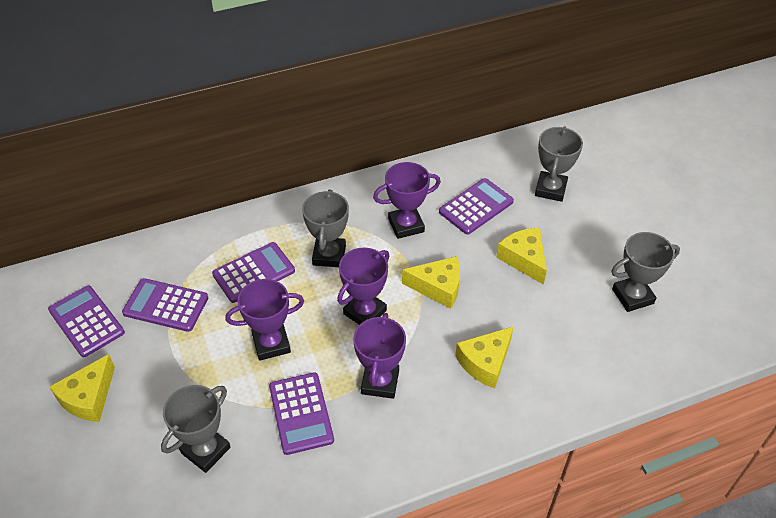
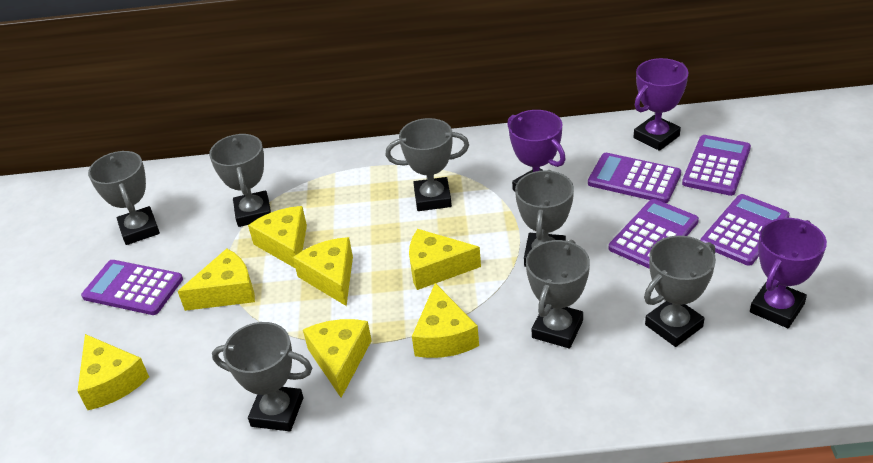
grey trophy: 4 -> 7
purple trophy: 4 -> 3
yellow cheese: 4 -> 7

